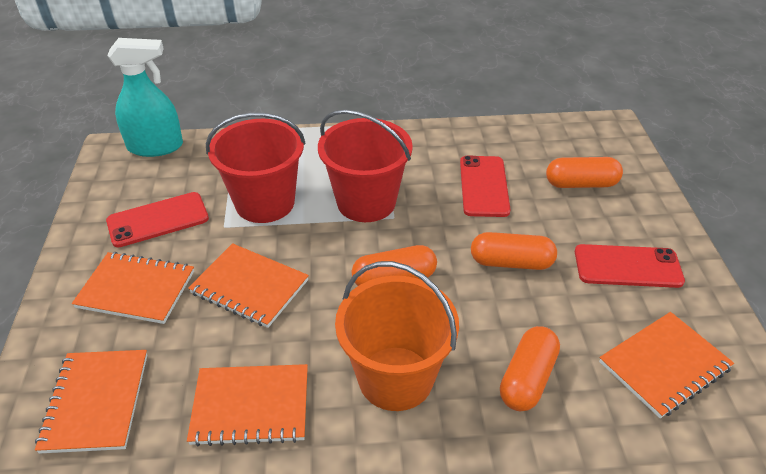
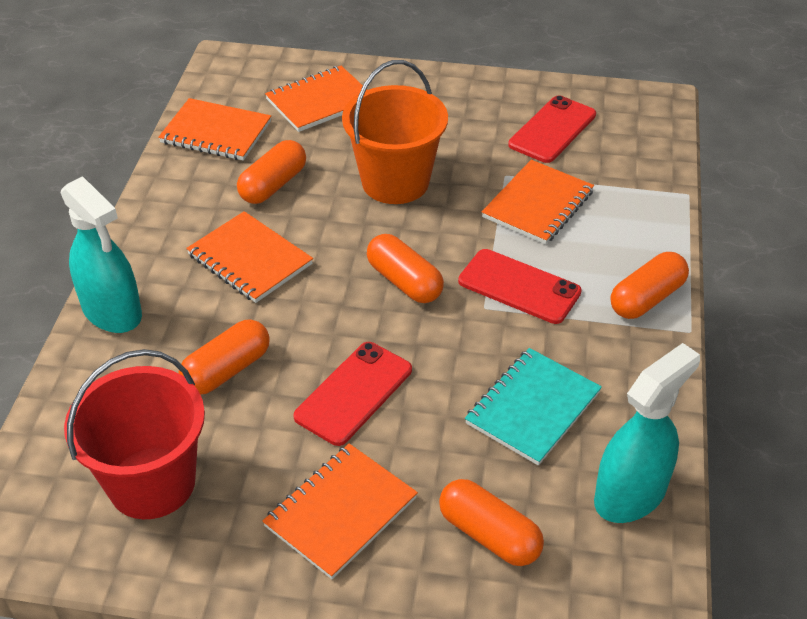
orange capsule: 4 -> 5
red bucket: 2 -> 1
turquoise notebook: 0 -> 1
turquoise spray bottle: 1 -> 2

